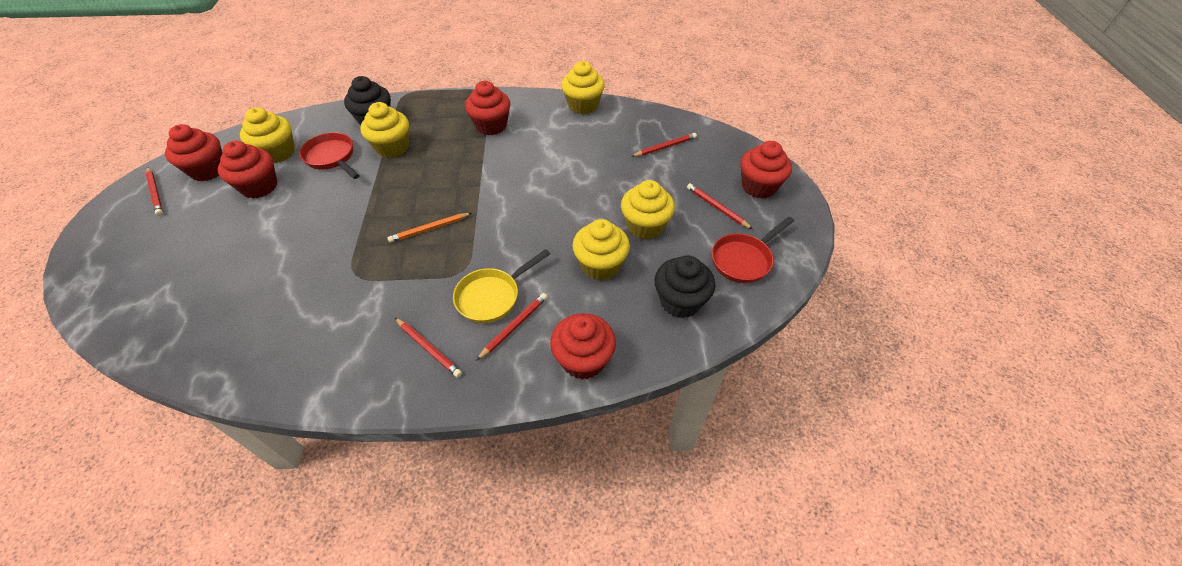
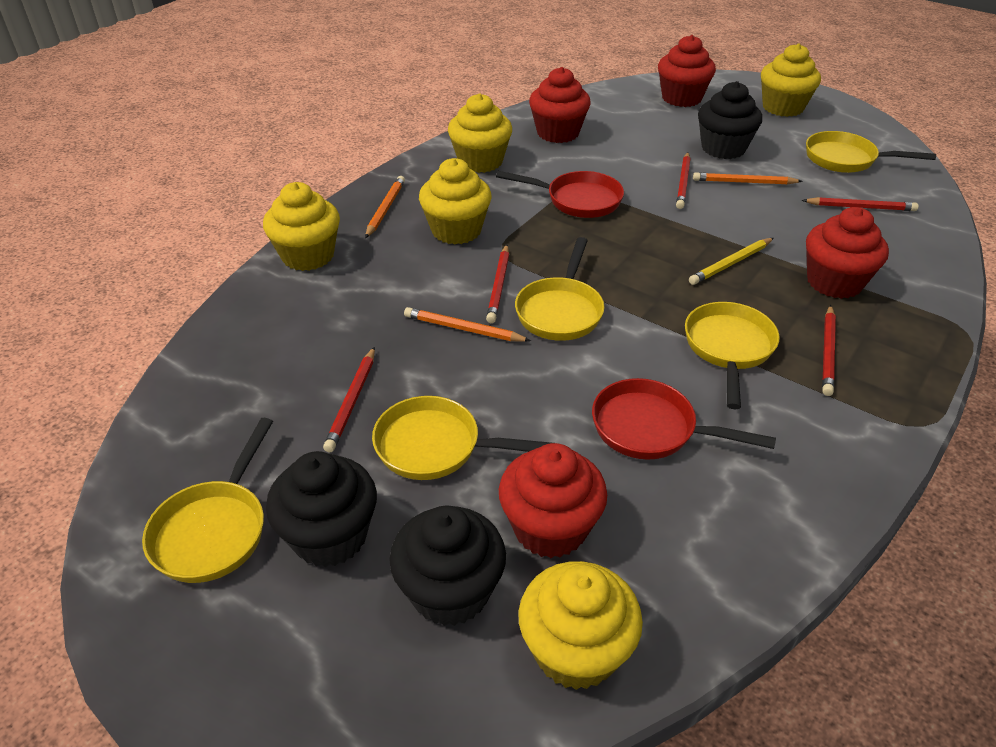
black cupcake: 2 -> 3
orange pencil: 1 -> 3
red cupcake: 5 -> 4
yellow pan: 1 -> 5
yellow pencil: 0 -> 1

